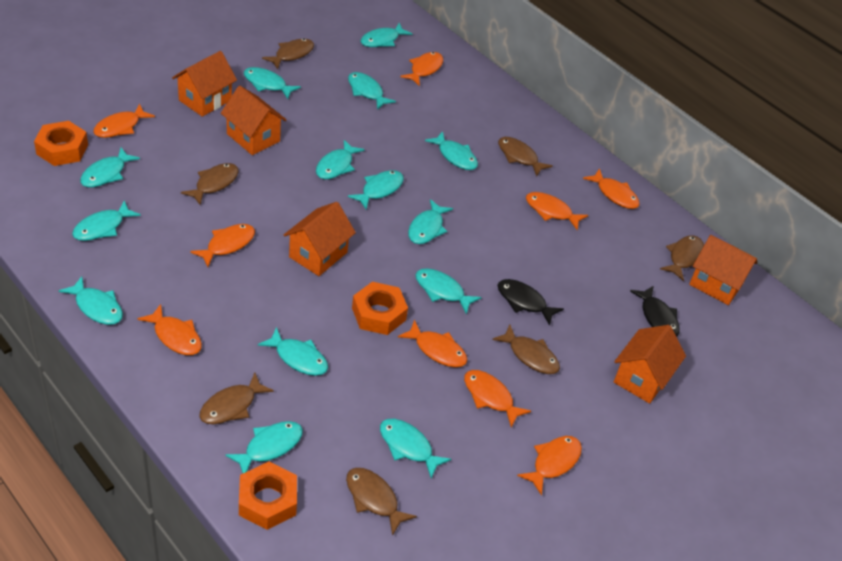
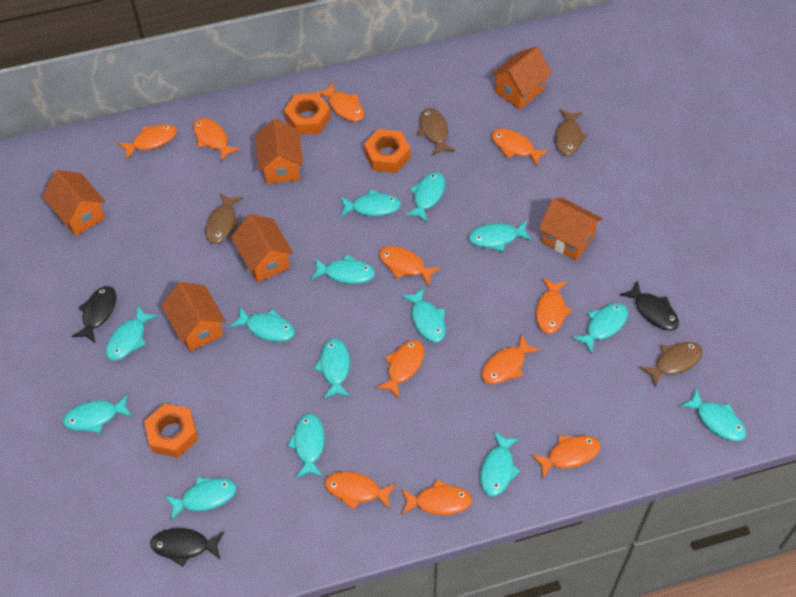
black fish: 2 -> 3
brown fish: 7 -> 4
orange fish: 9 -> 11
orange house: 5 -> 6

